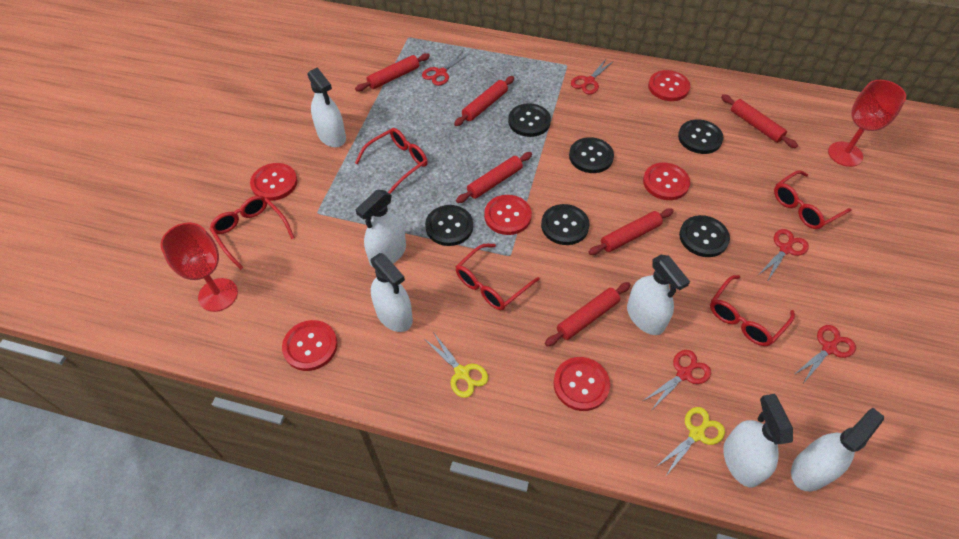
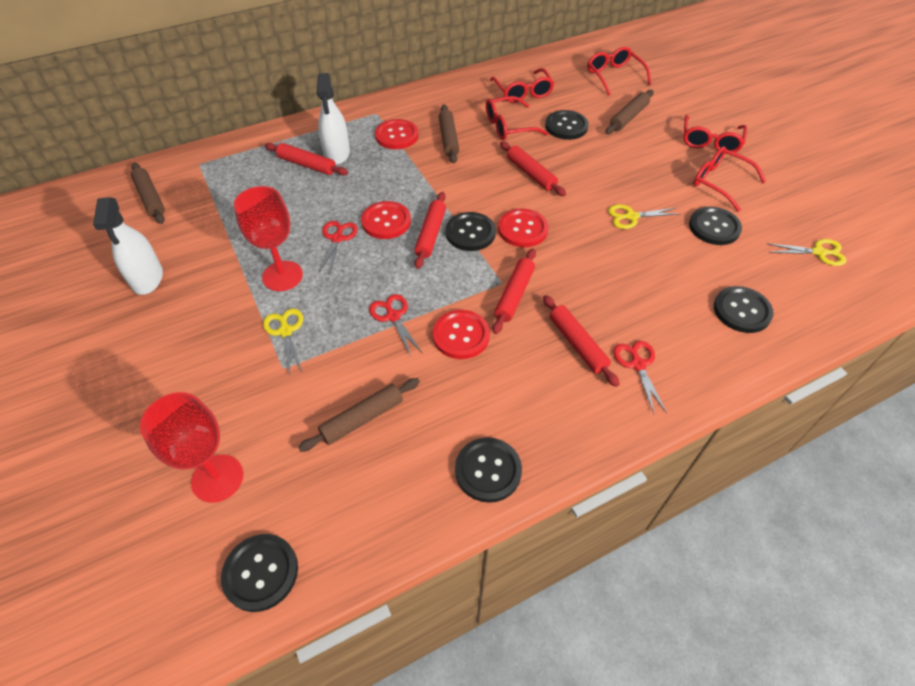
brown rolling pin: 0 -> 4
red button: 6 -> 4
red rolling pin: 6 -> 5
red scissors: 5 -> 3
white spray bottle: 6 -> 2
yellow scissors: 2 -> 3

